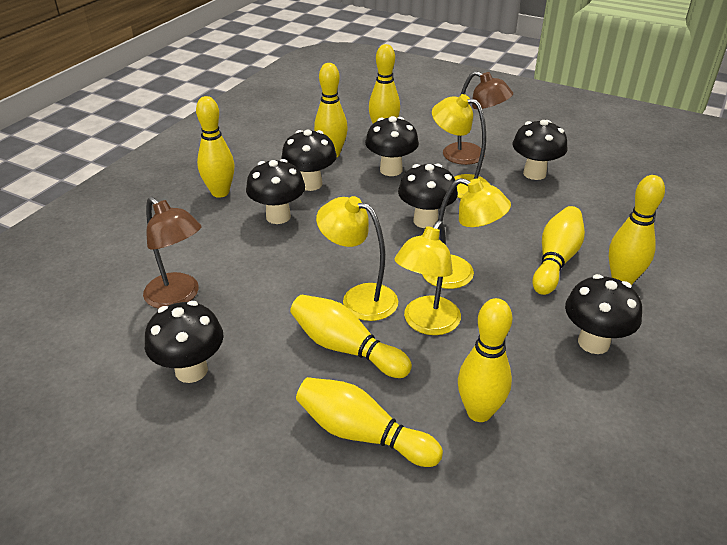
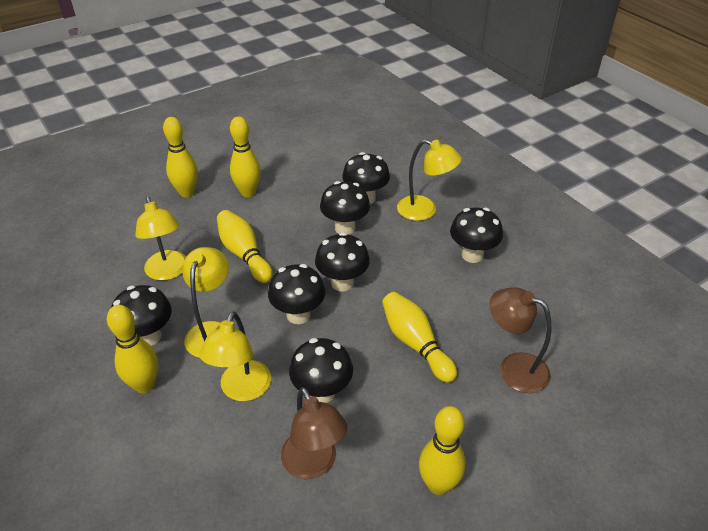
yellow bowling pin: 8 -> 6

